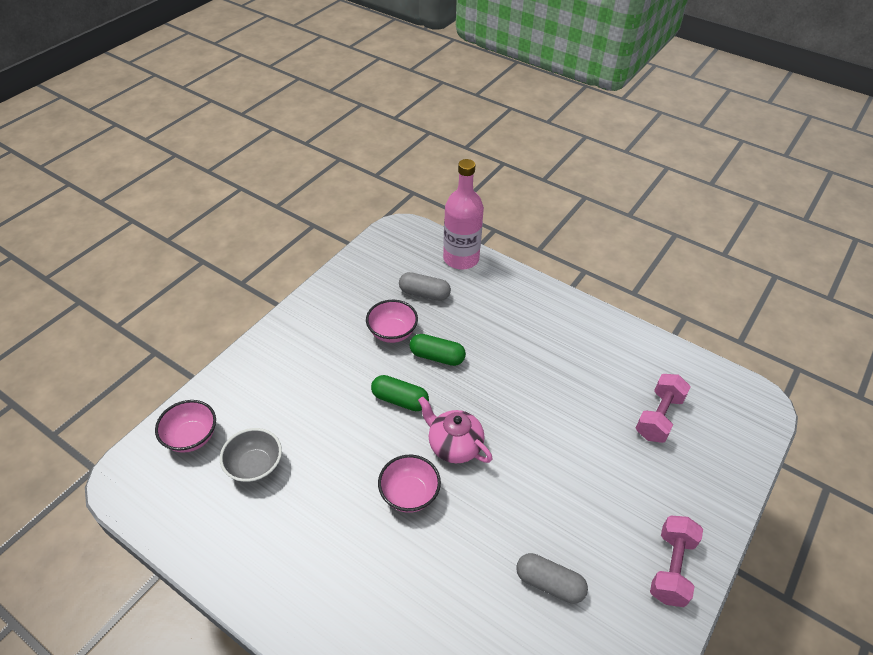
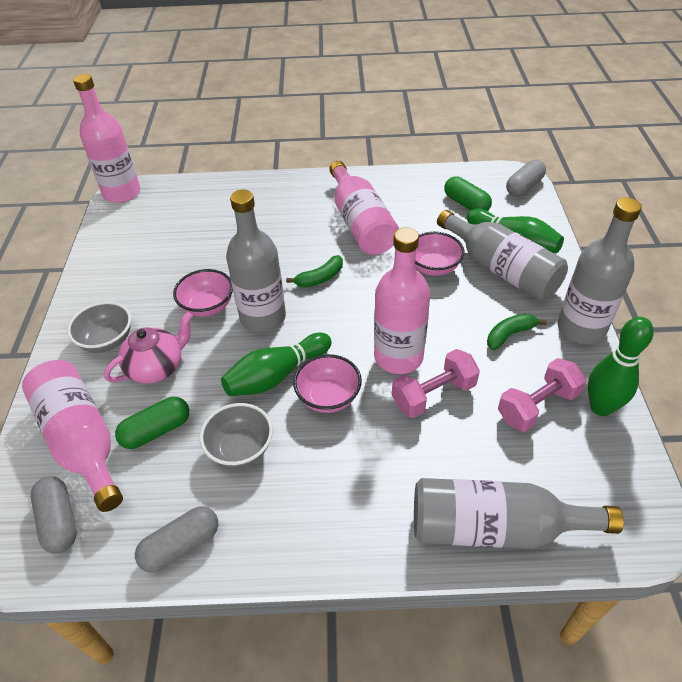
green banana: 0 -> 2
green bowling pin: 0 -> 3
grey bottle: 0 -> 4
grey bowl: 1 -> 2
grey capsule: 2 -> 3
pink bottle: 1 -> 4

